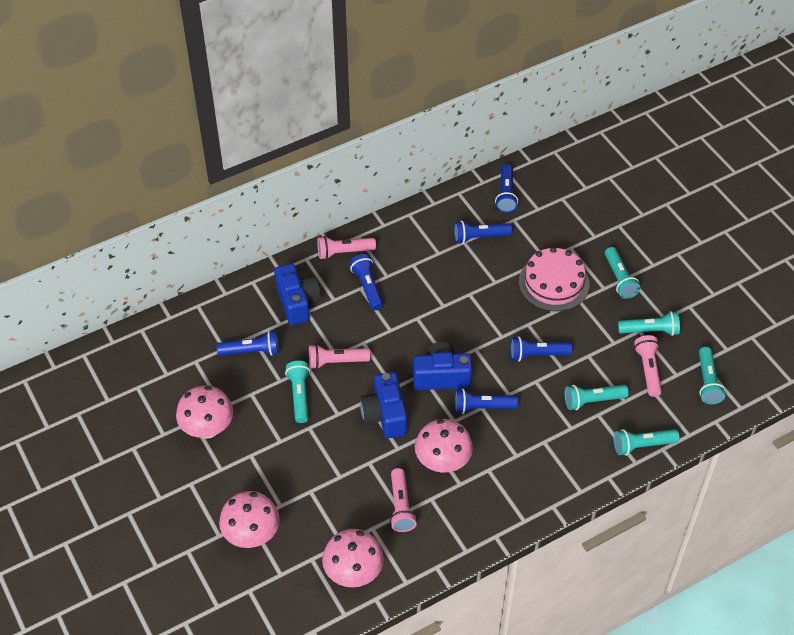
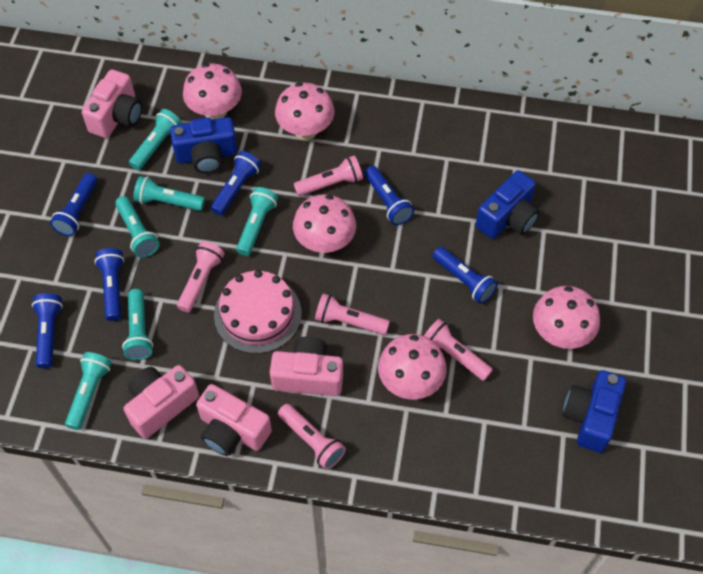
pink camera: 0 -> 4
pink flashlight: 4 -> 5
pink mushroom: 4 -> 5

